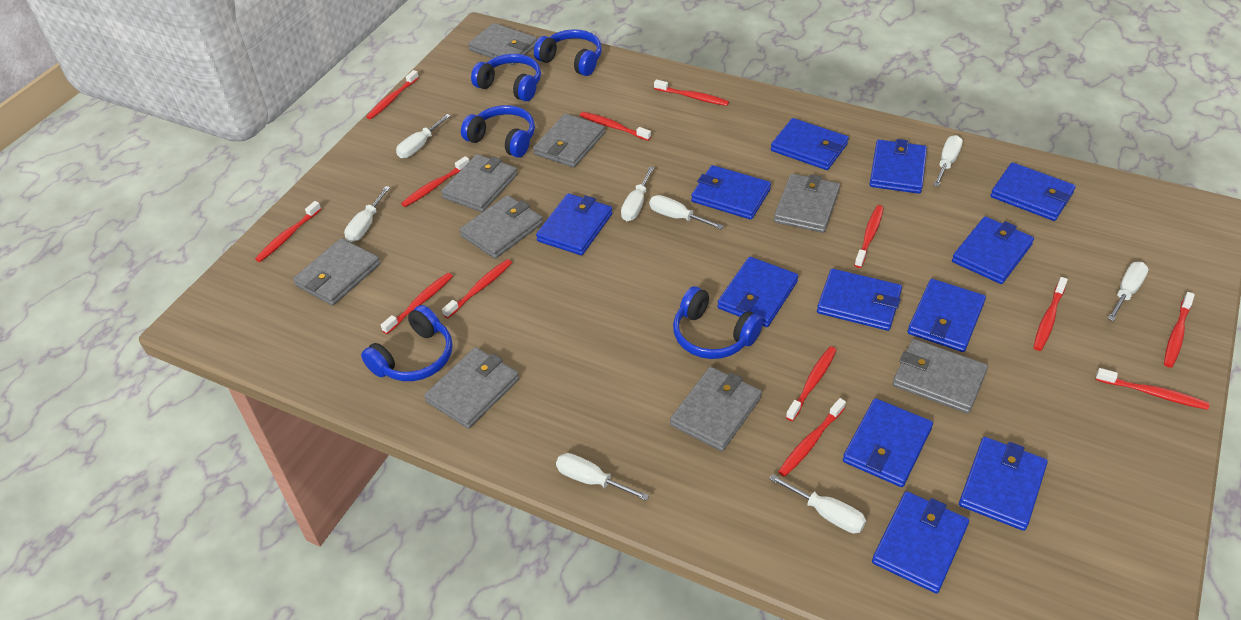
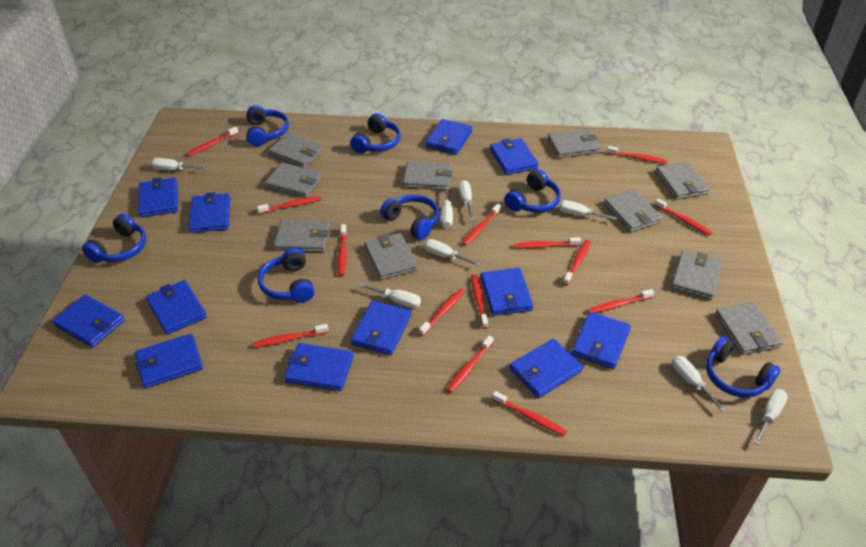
blue headphones: 5 -> 7
grey wallet: 9 -> 10
red toothbrush: 13 -> 14

